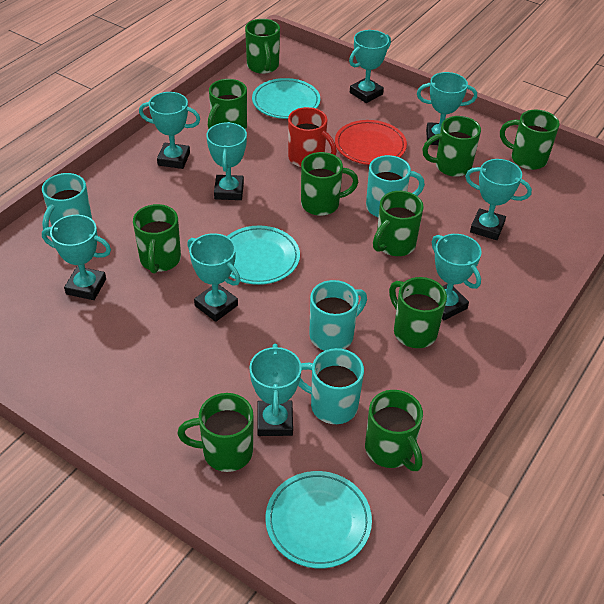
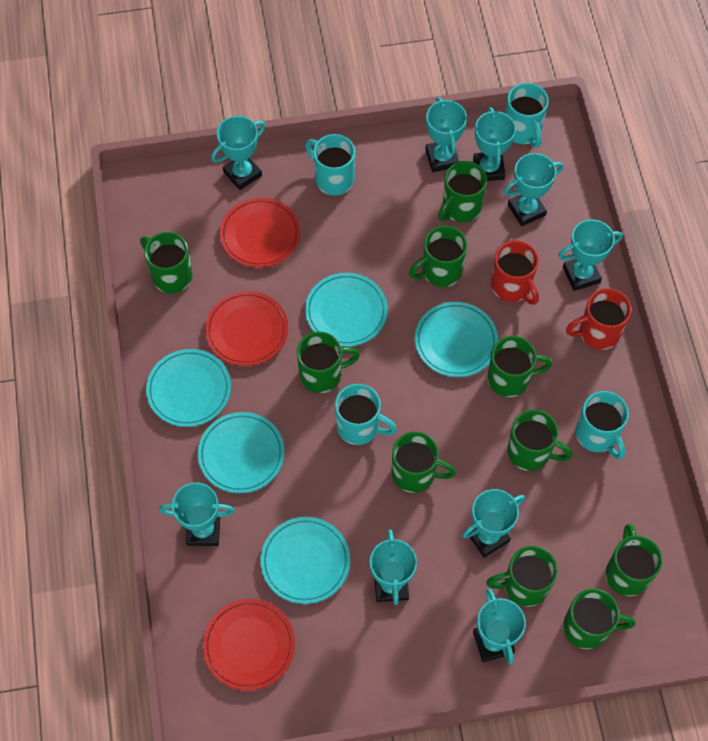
red mug: 1 -> 2
red plate: 1 -> 3
turquoise plate: 3 -> 5

